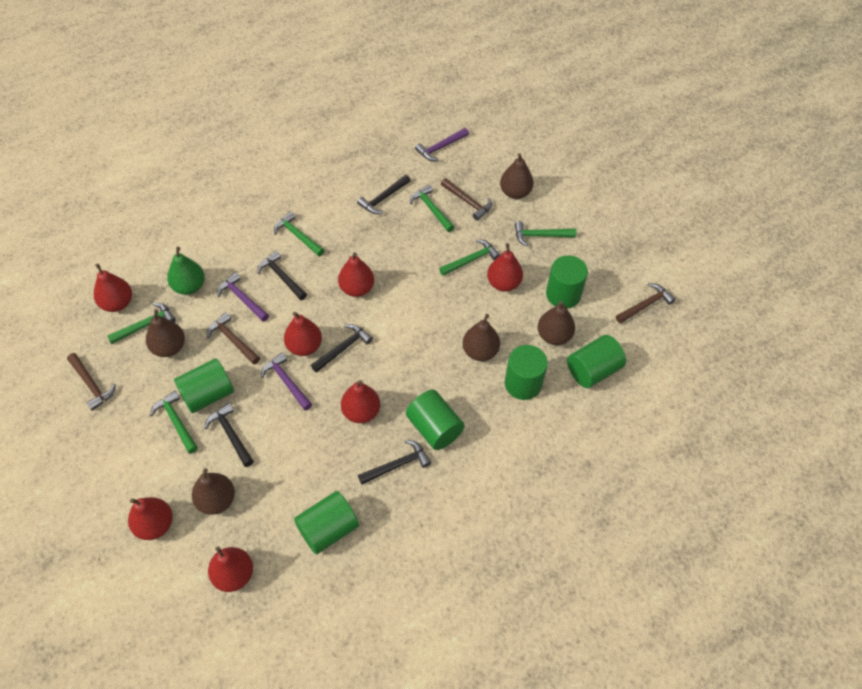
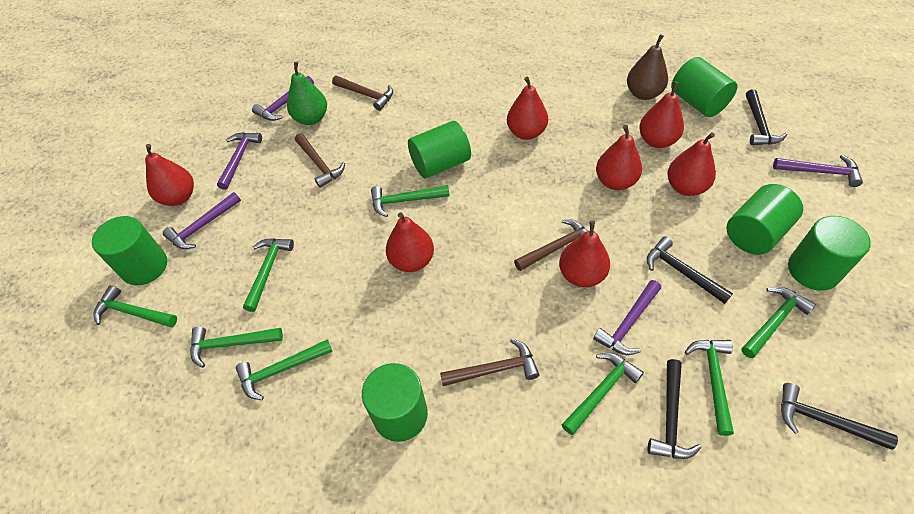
black hammer: 5 -> 4
brown pear: 5 -> 1
green hammer: 6 -> 8
purple hammer: 3 -> 5

